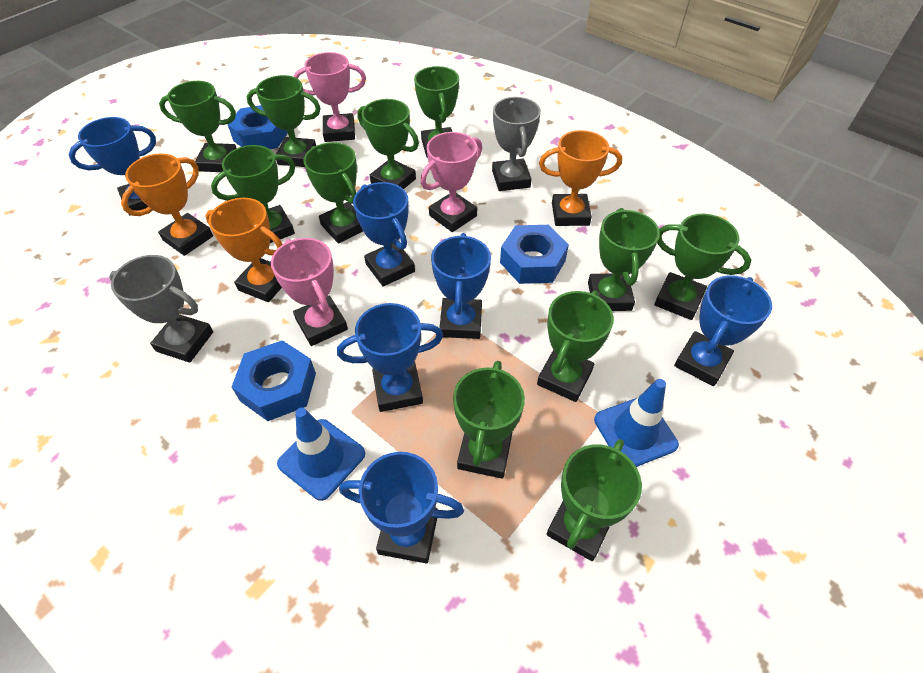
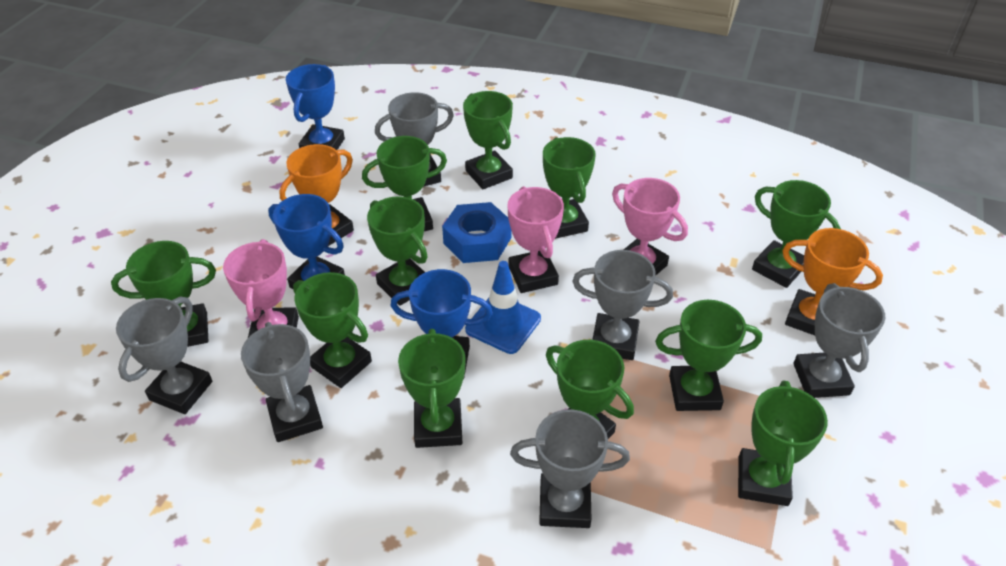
blue nut: 3 -> 1
blue traffic cone: 2 -> 1
blue trophy: 6 -> 3
grey trophy: 2 -> 6
orange trophy: 3 -> 2

